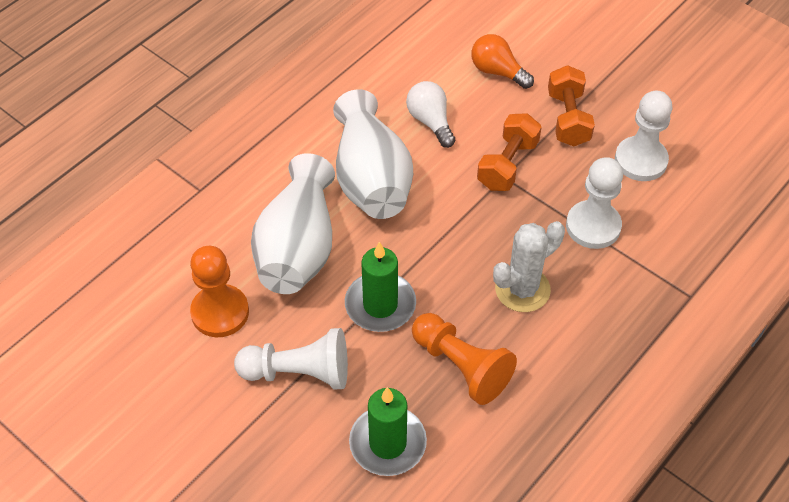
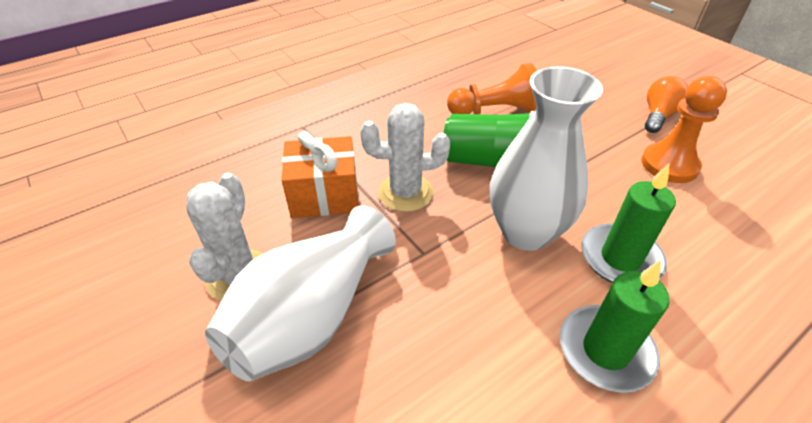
green cup: 0 -> 1
orange dumbbell: 2 -> 0
orange gift: 0 -> 1
white cactus: 1 -> 2
white light bulb: 1 -> 0
white pawn: 3 -> 0

